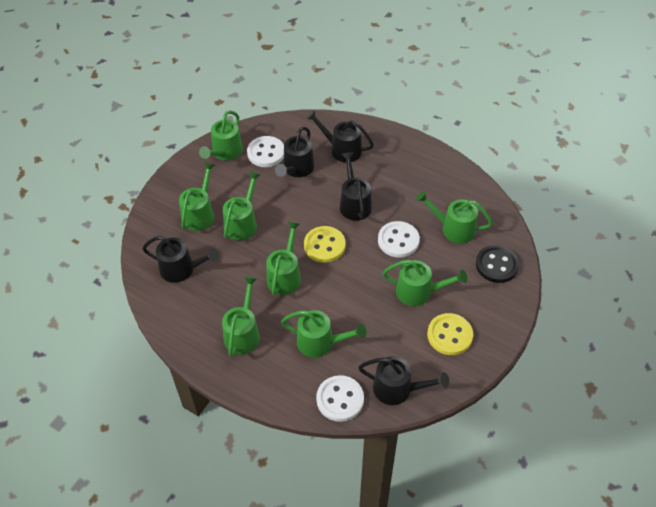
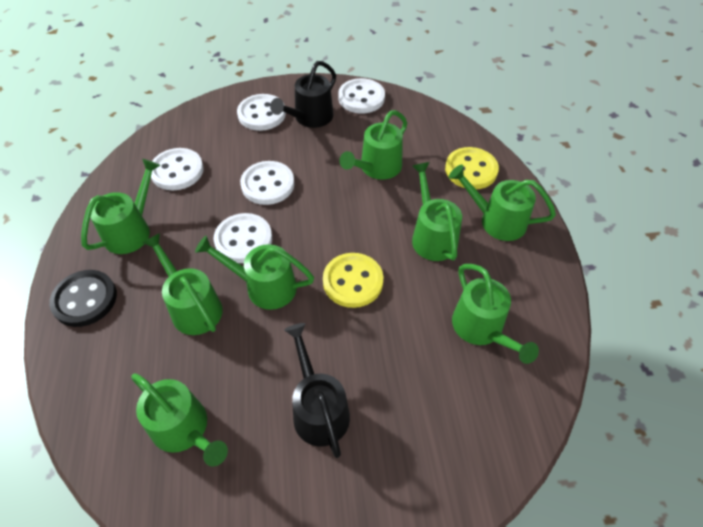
black watering can: 5 -> 2
white button: 3 -> 5

